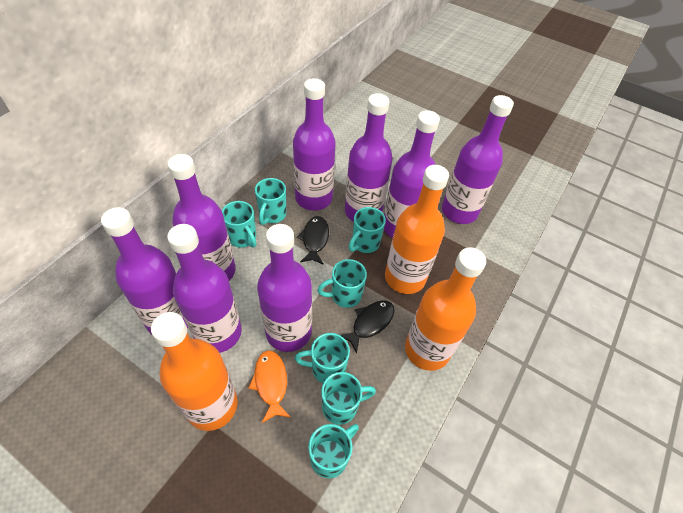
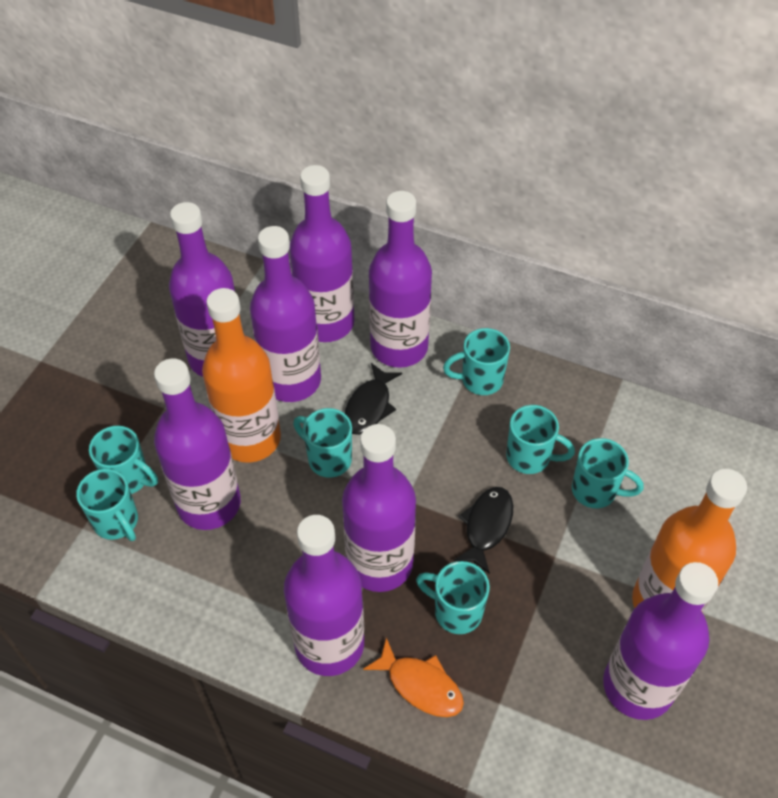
orange bottle: 3 -> 2

